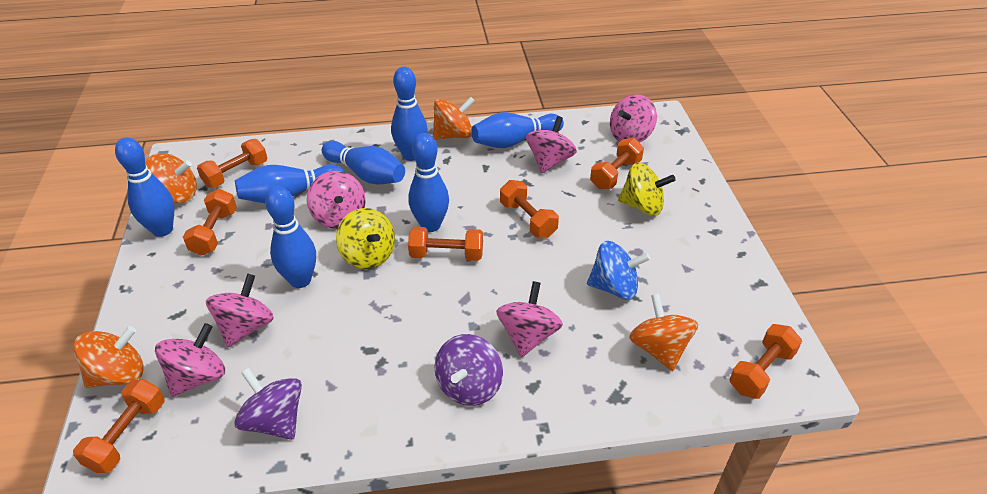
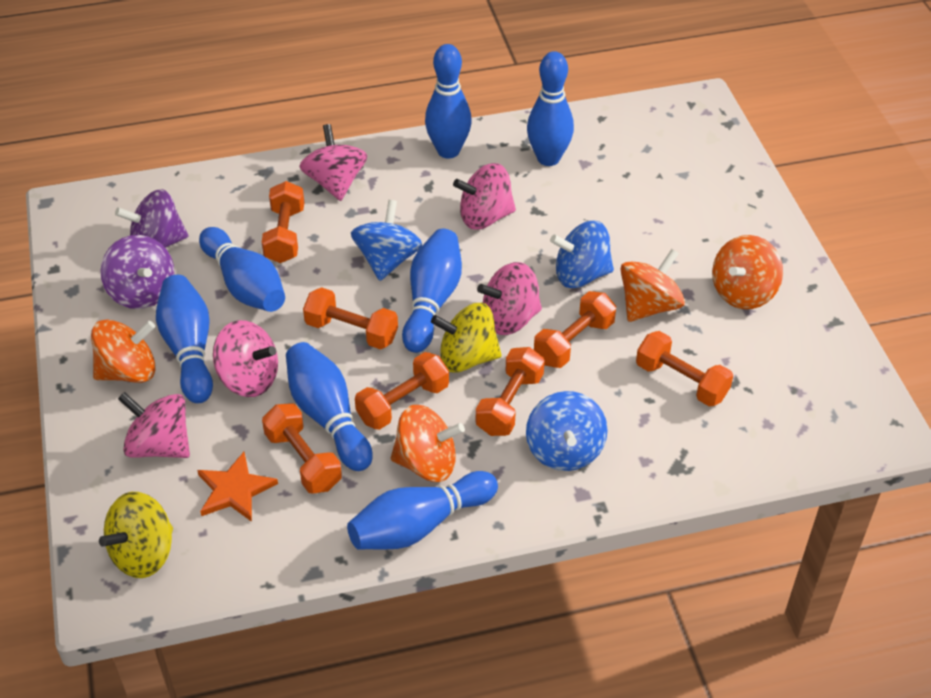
blue spinning top: 1 -> 3
orange star: 0 -> 1
pink spinning top: 6 -> 5

